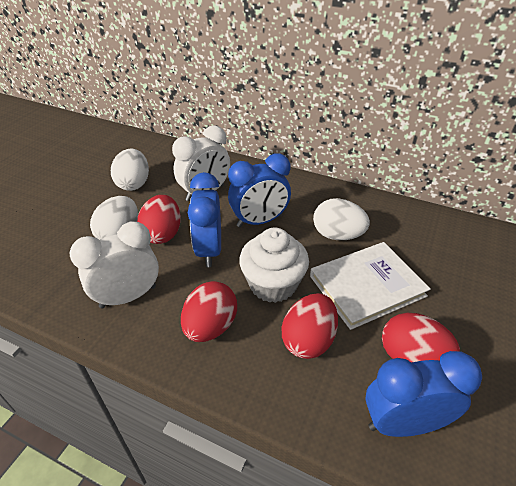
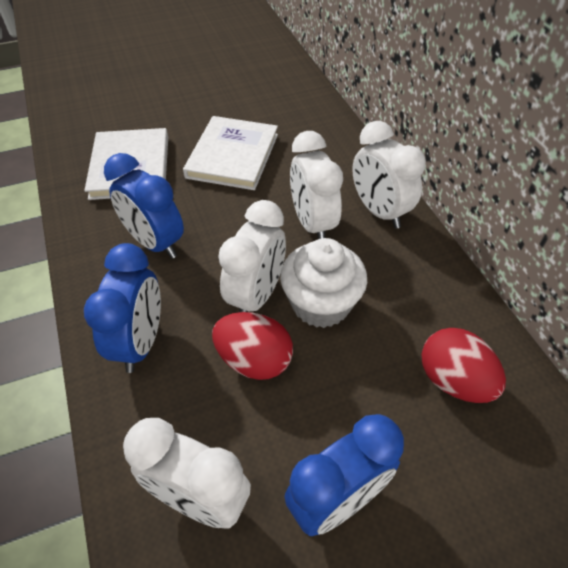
red egg: 4 -> 2
white book: 1 -> 2
white clock: 2 -> 4
white egg: 3 -> 0

